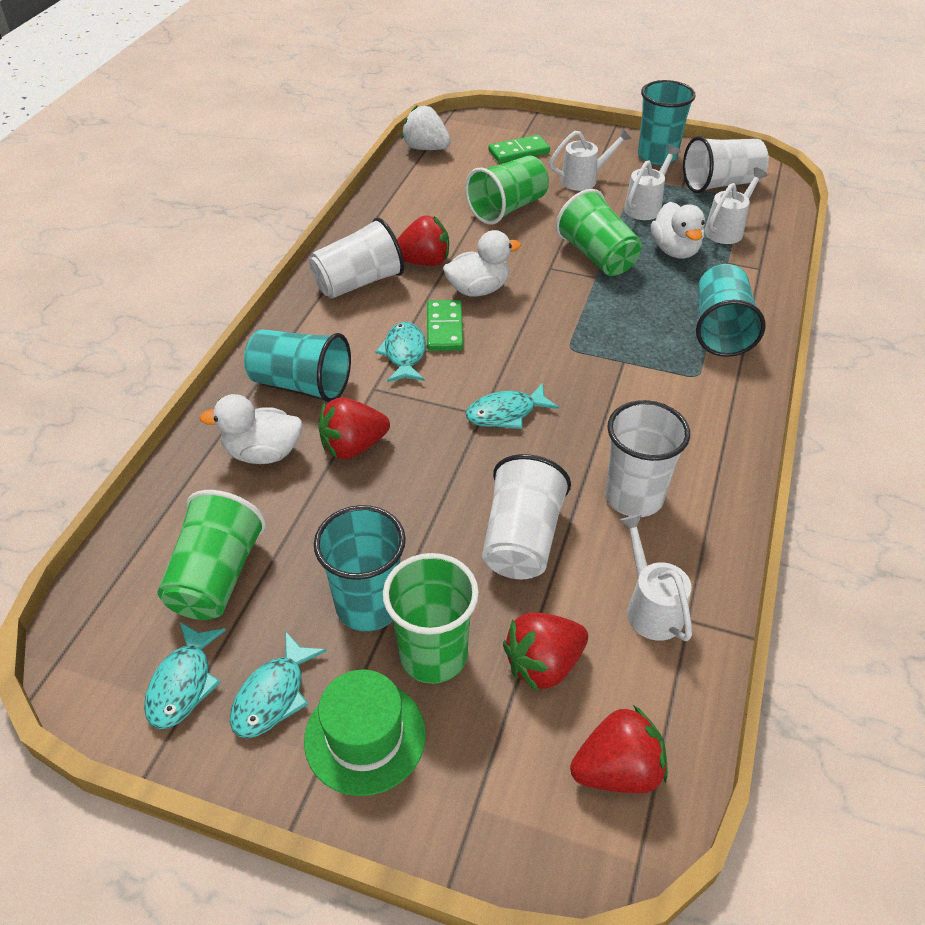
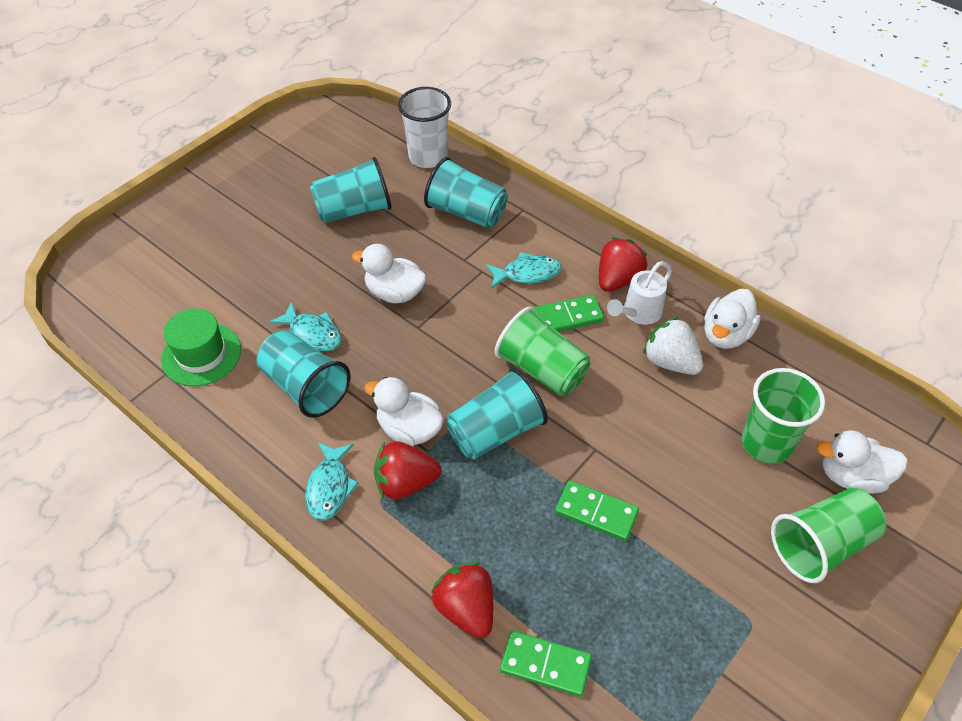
green cup: 4 -> 3
green domino: 2 -> 3
red strawberry: 4 -> 3
turquoise fish: 4 -> 3
white cup: 4 -> 1
white duck: 3 -> 4
white watering can: 4 -> 1

